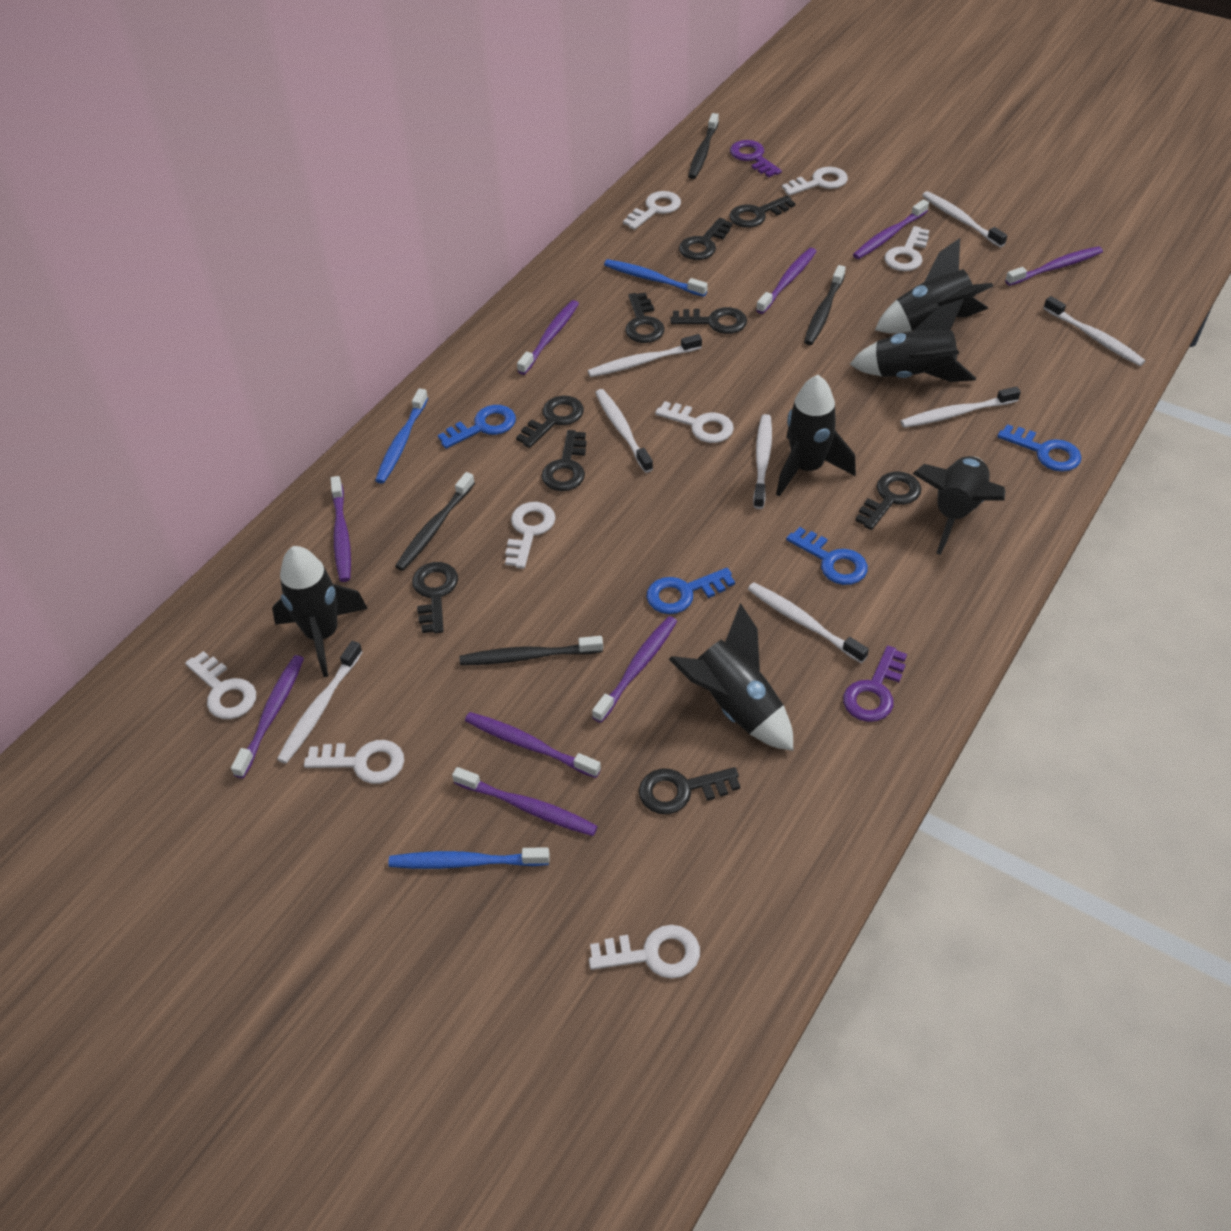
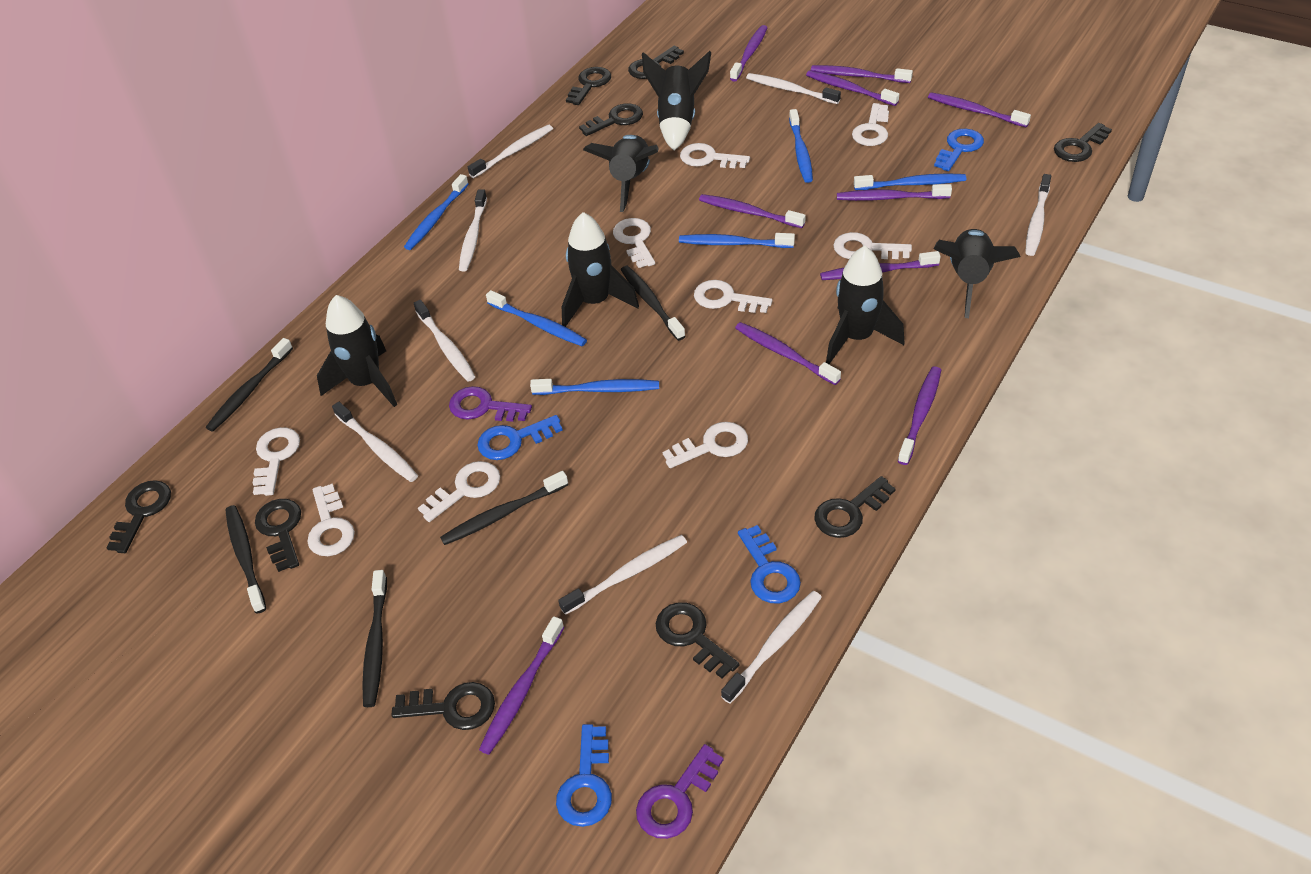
black toothbrush: 4 -> 5
blue toothbrush: 3 -> 6
purple toothbrush: 9 -> 10
white key: 8 -> 9

